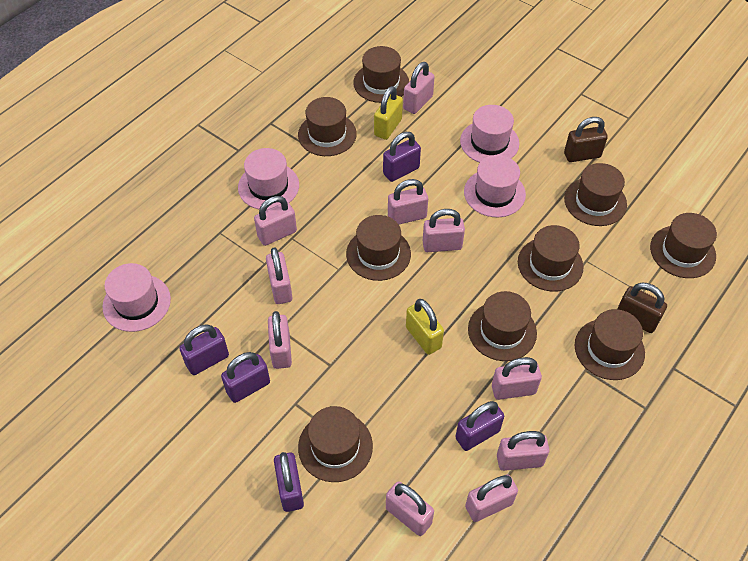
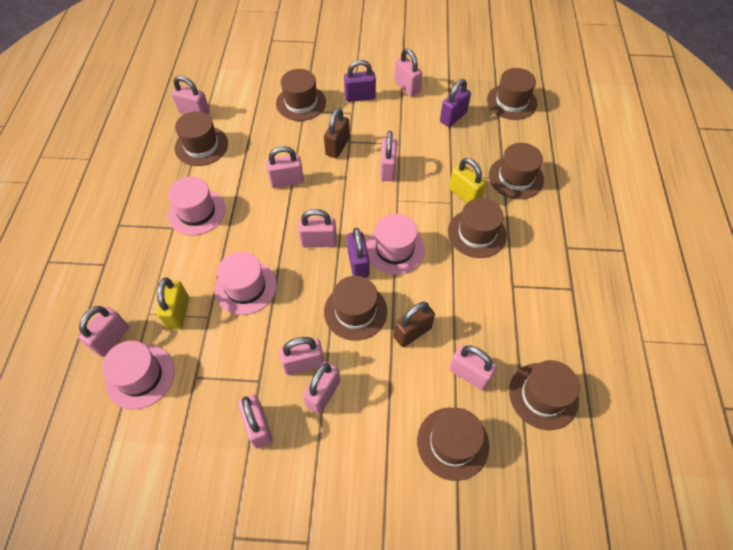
brown hat: 9 -> 8
purple padlock: 5 -> 3

